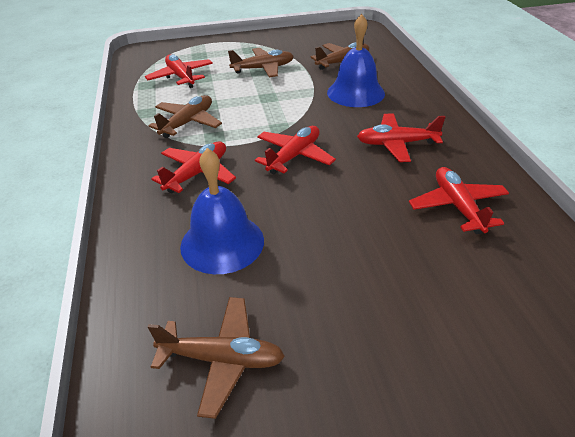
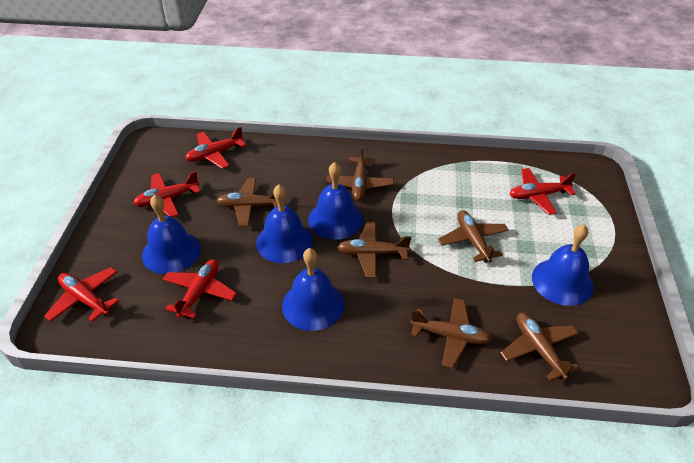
blue bell: 2 -> 5
brown plane: 4 -> 6

